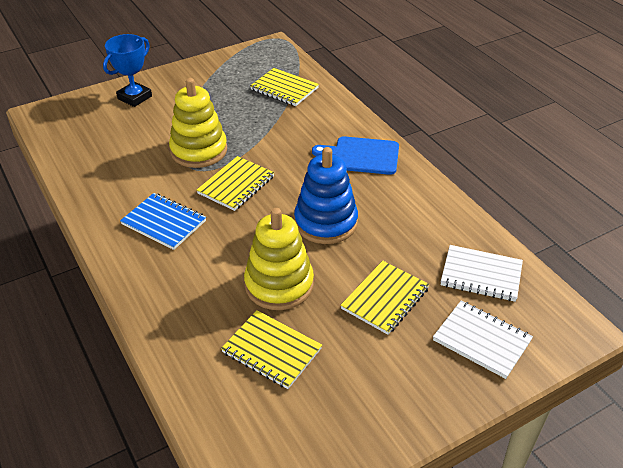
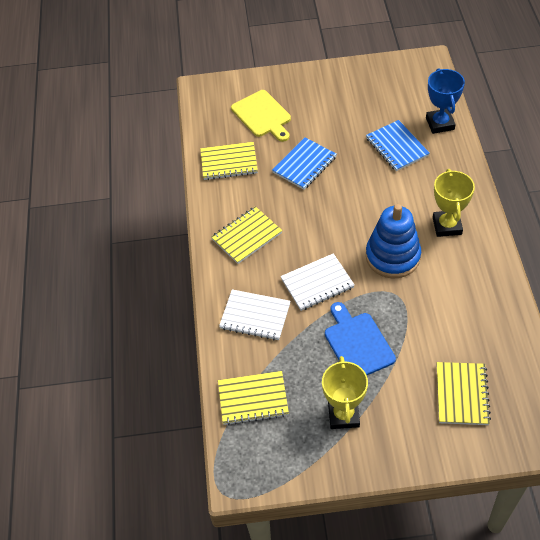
blue notebook: 1 -> 2
yellow cutting board: 0 -> 1
yellow stacking toy: 2 -> 0
yellow trophy: 0 -> 2

